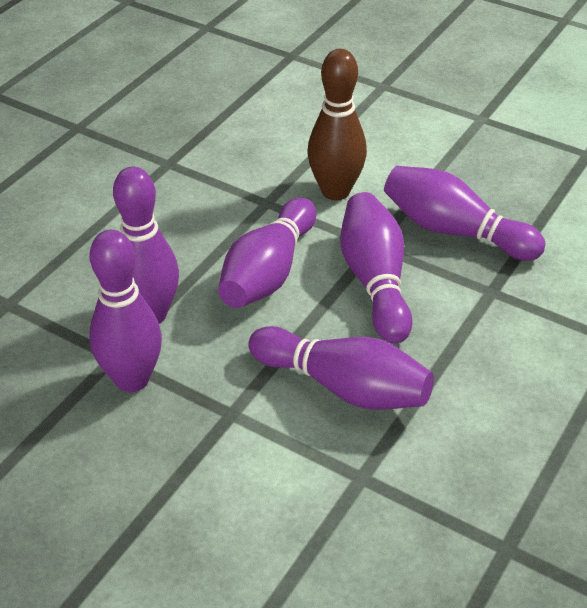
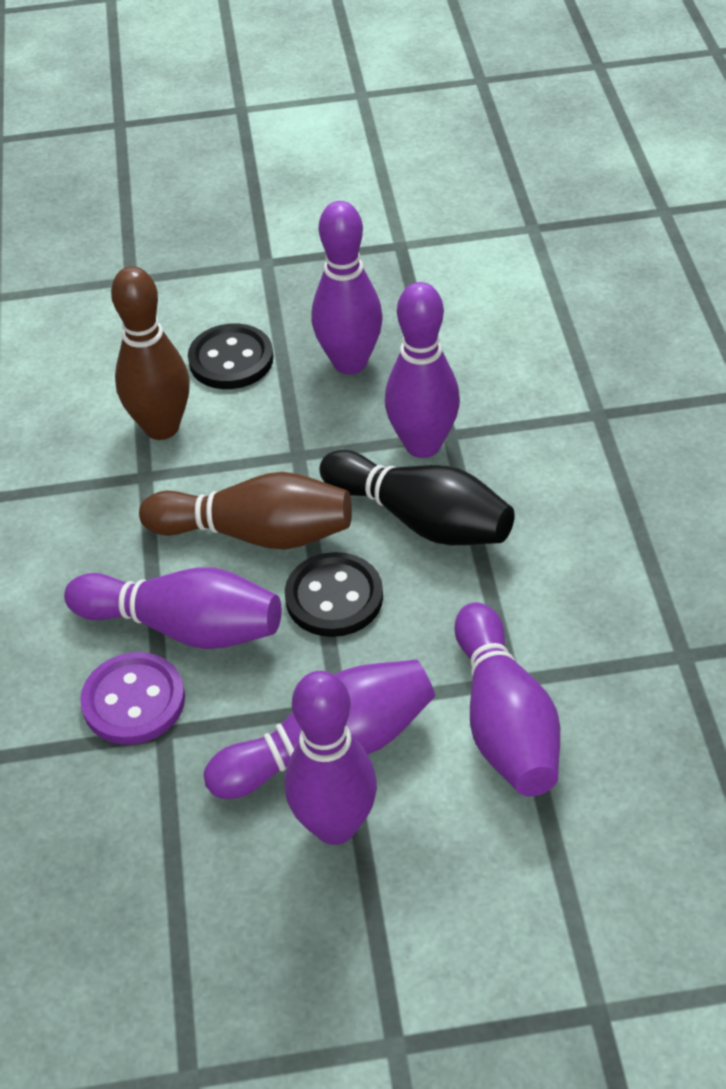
black bowling pin: 0 -> 1
black button: 0 -> 2
brown bowling pin: 1 -> 2
purple button: 0 -> 1

